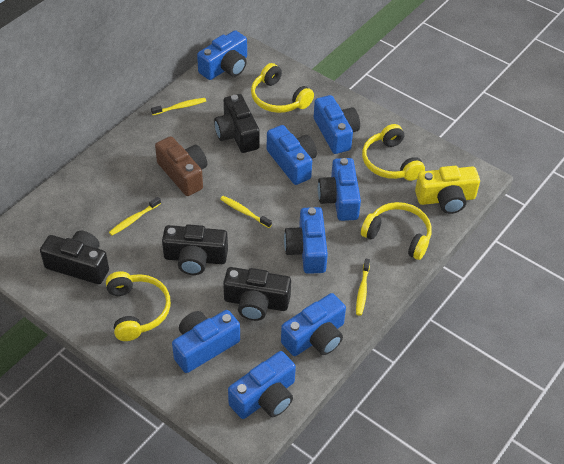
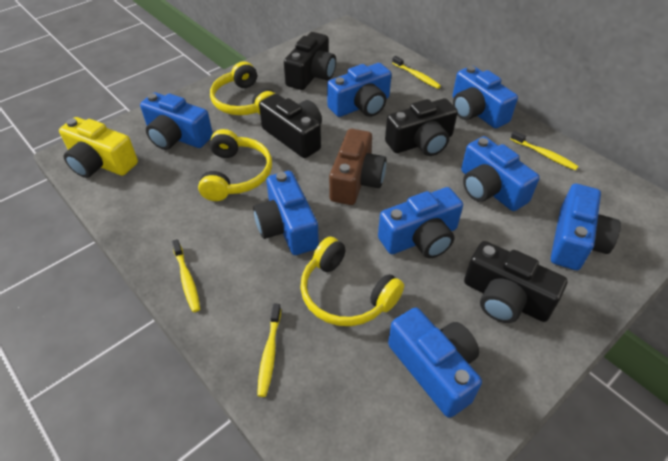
yellow headphones: 4 -> 3

